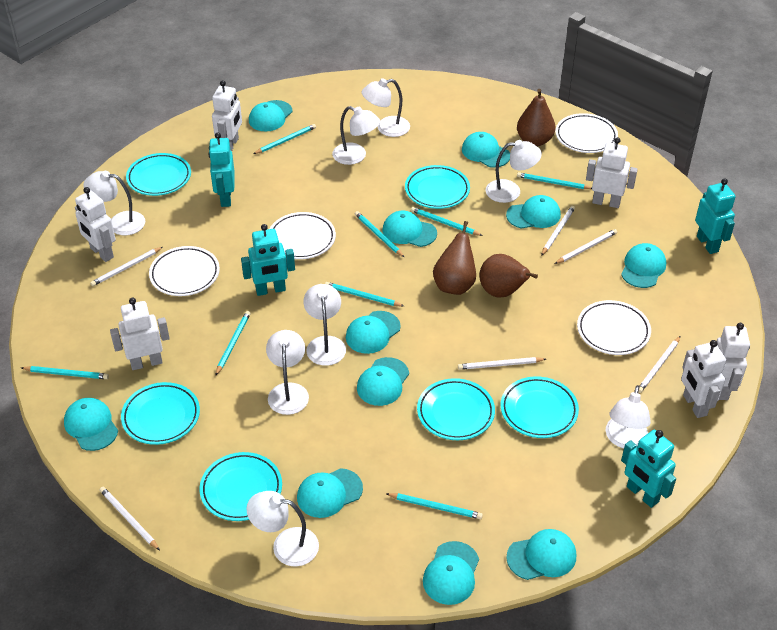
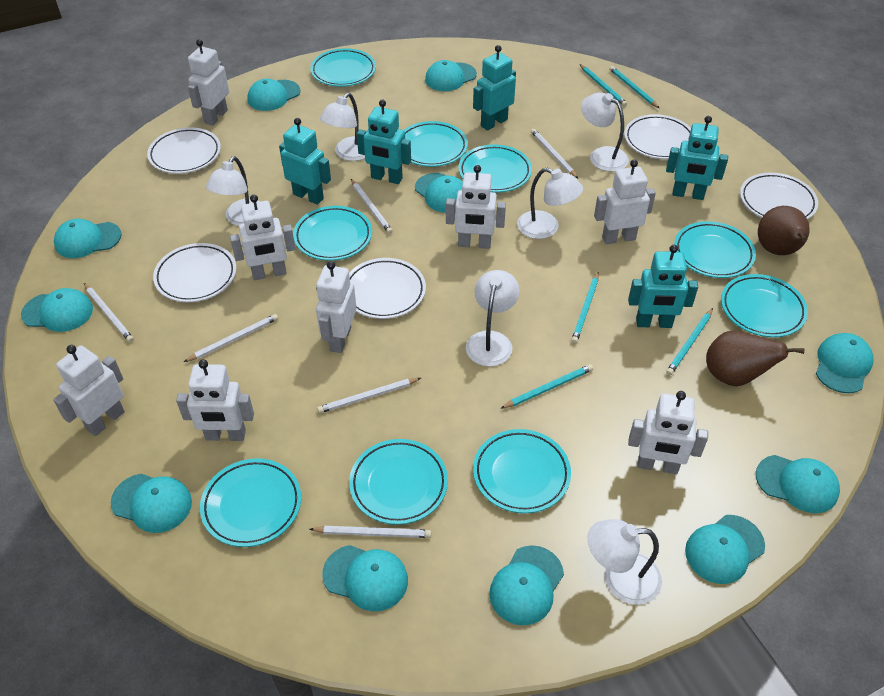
brown pear: 3 -> 2
turquoise pencil: 8 -> 5
turquoise plate: 6 -> 9
turquoise robot: 4 -> 5
white lamp: 8 -> 6
white plate: 4 -> 5
white robot: 6 -> 8

